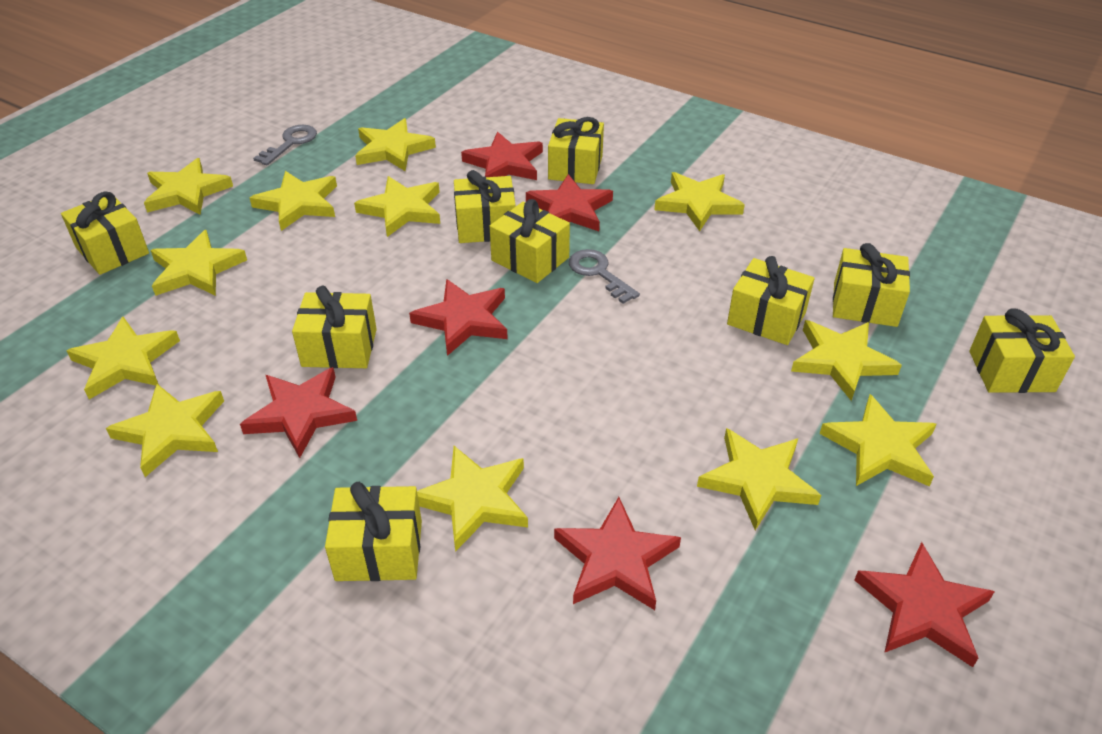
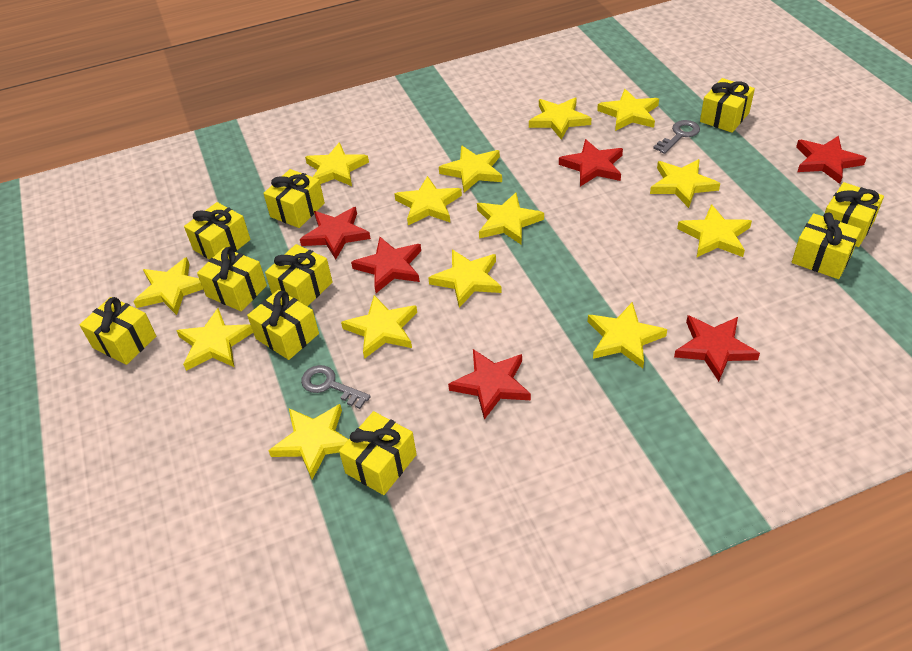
yellow gift: 9 -> 10
yellow star: 12 -> 14

